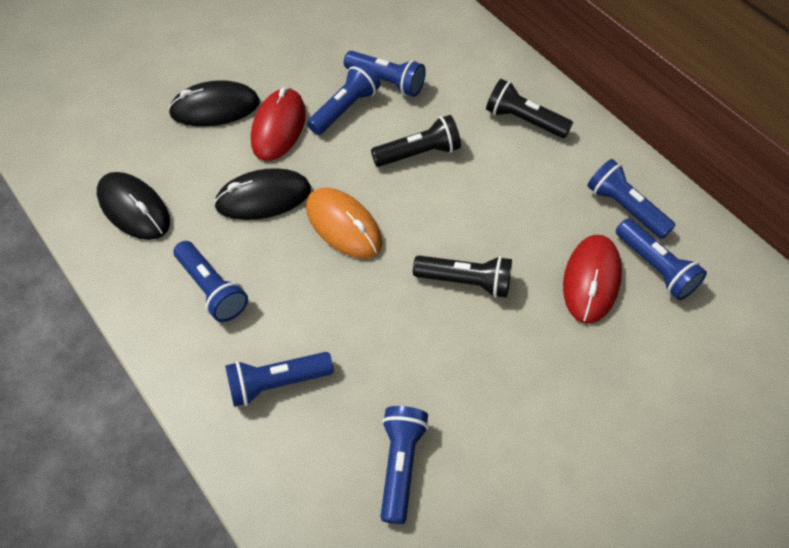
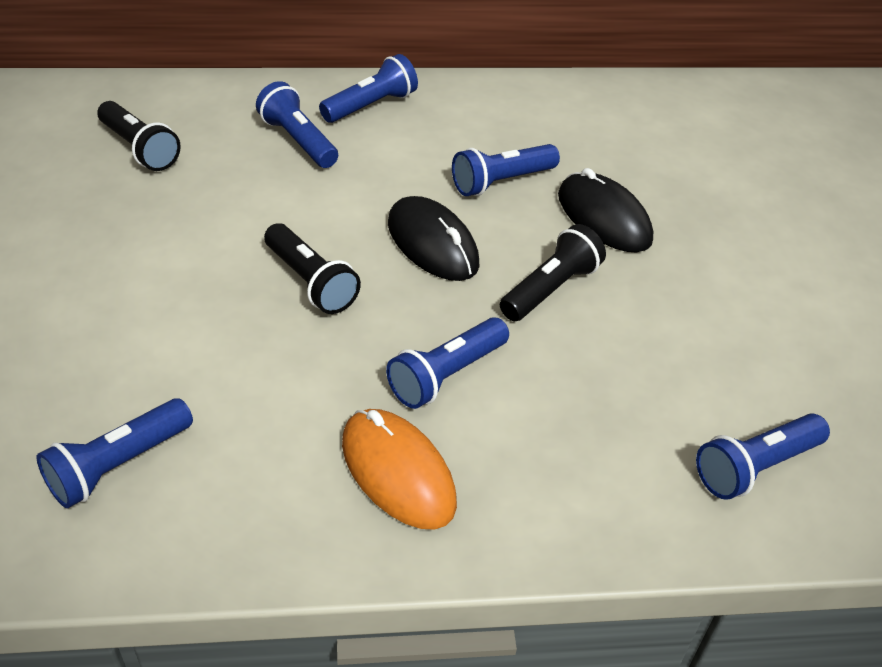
black mouse: 3 -> 2
blue flashlight: 7 -> 6
red mouse: 2 -> 0

